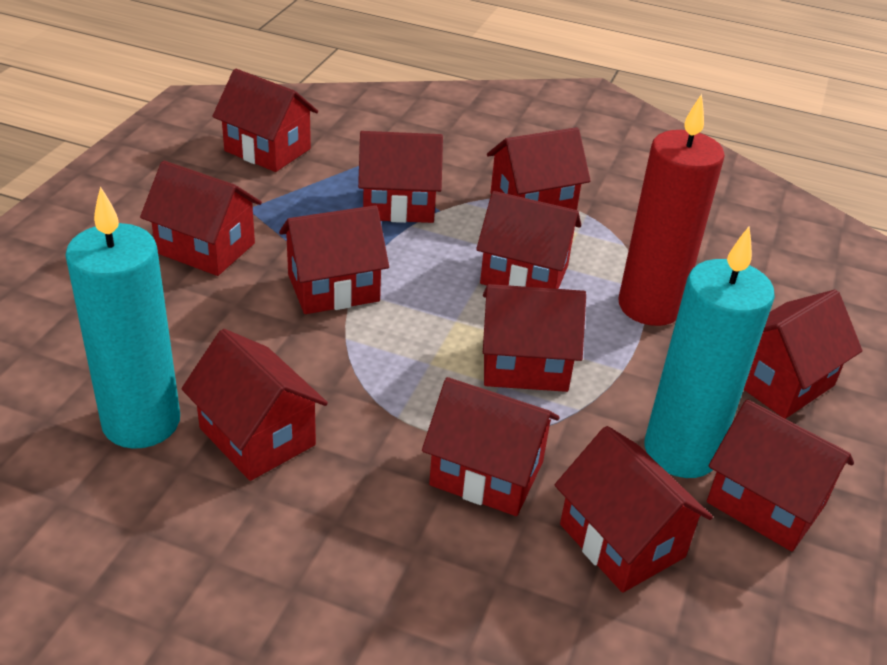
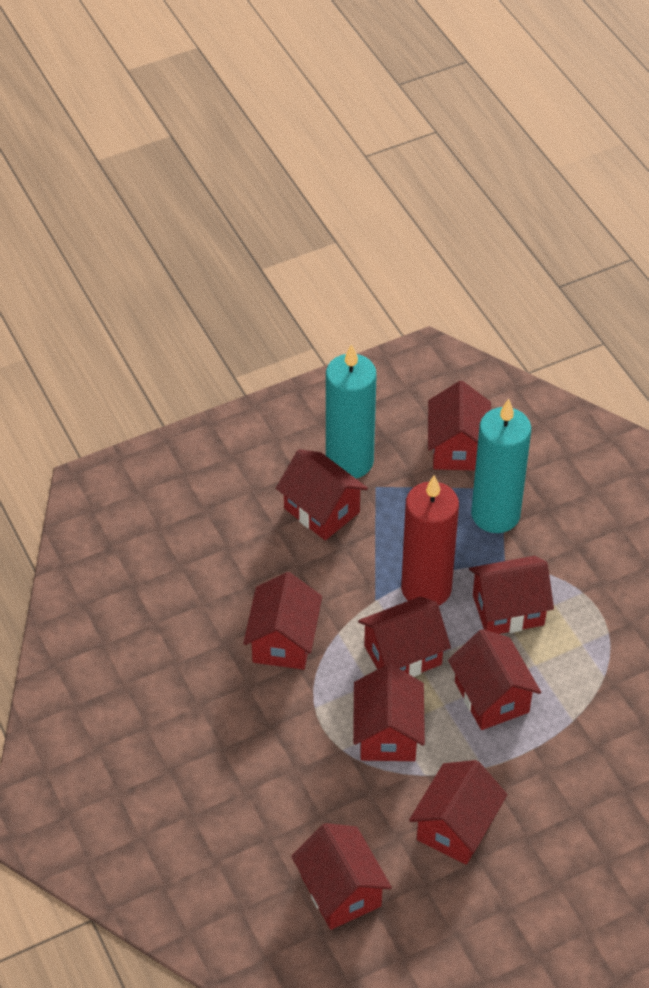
red house: 12 -> 9

